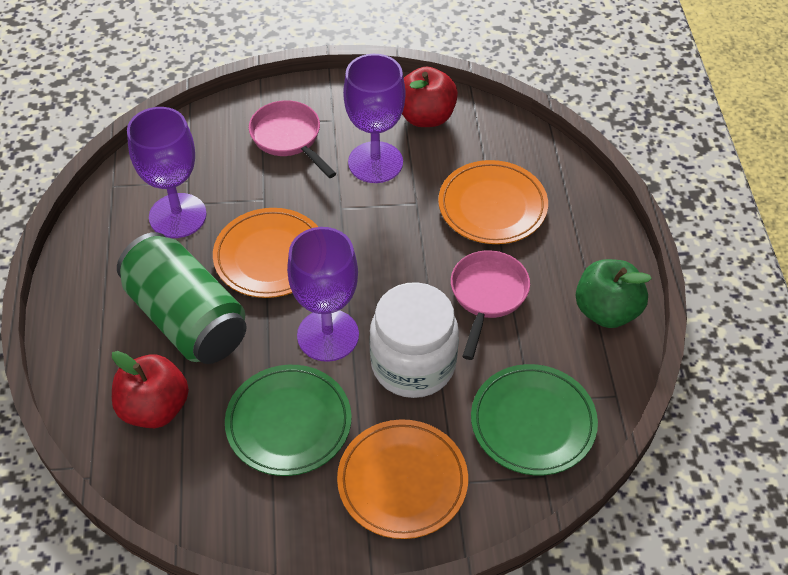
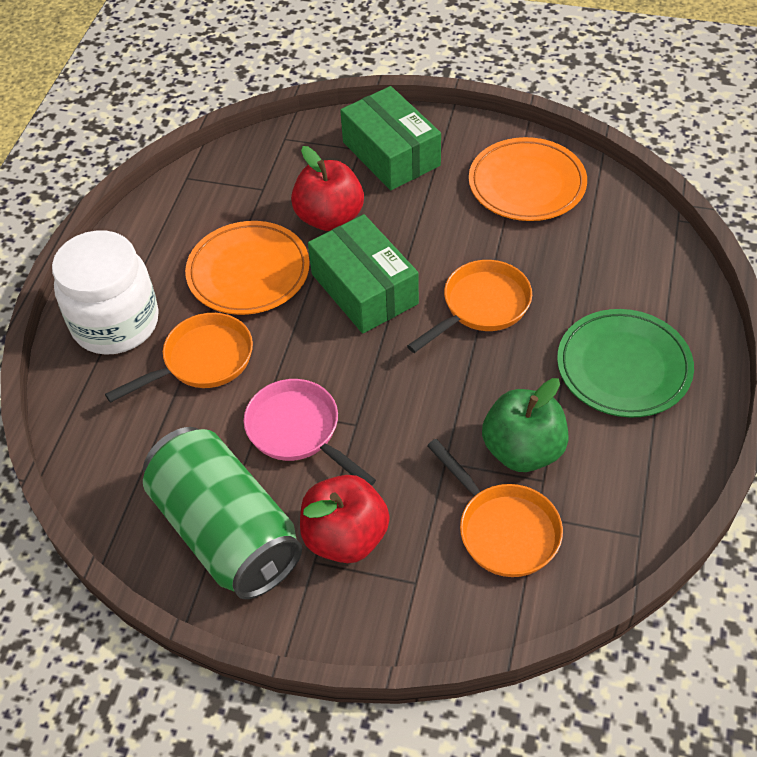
green box: 0 -> 2
green plate: 2 -> 1
orange pan: 0 -> 3
orange plate: 3 -> 2
pink pan: 2 -> 1
purple goblet: 3 -> 0

